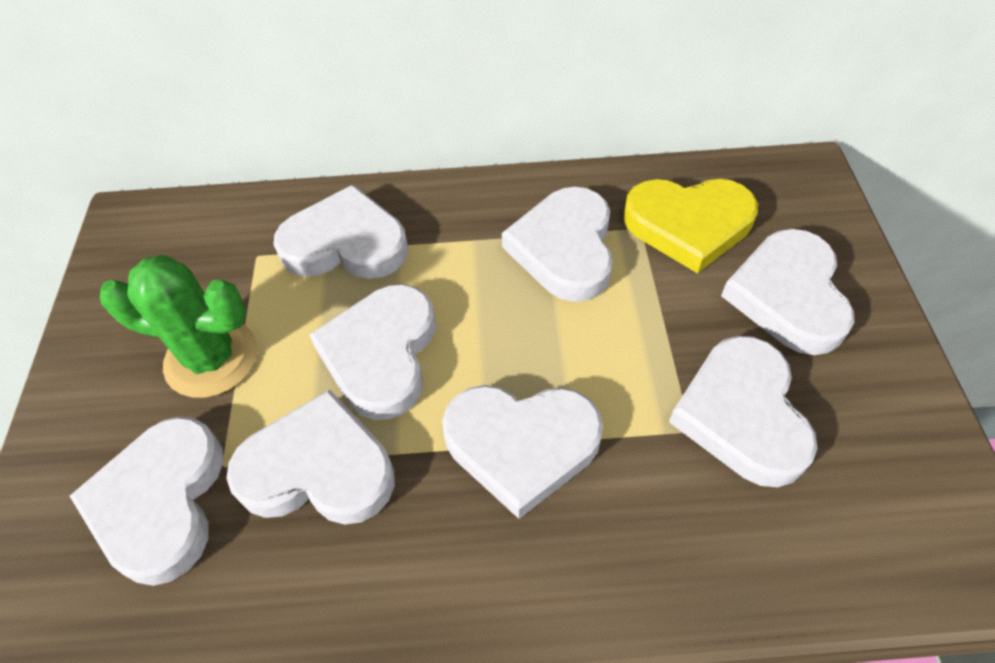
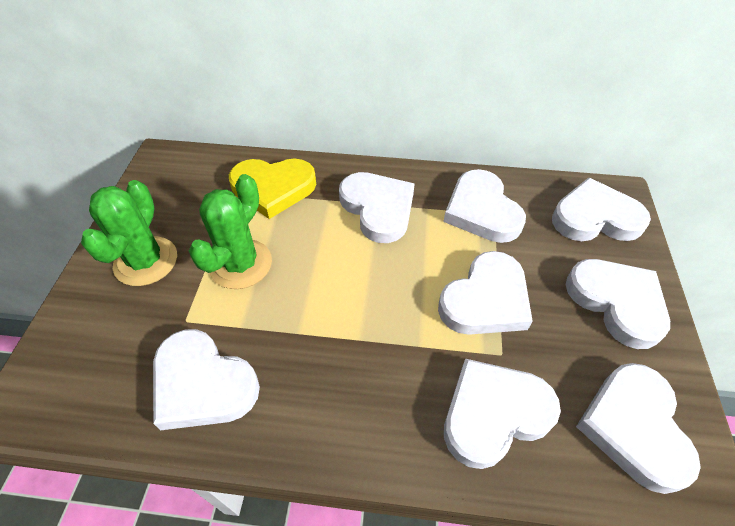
green cactus: 1 -> 2

